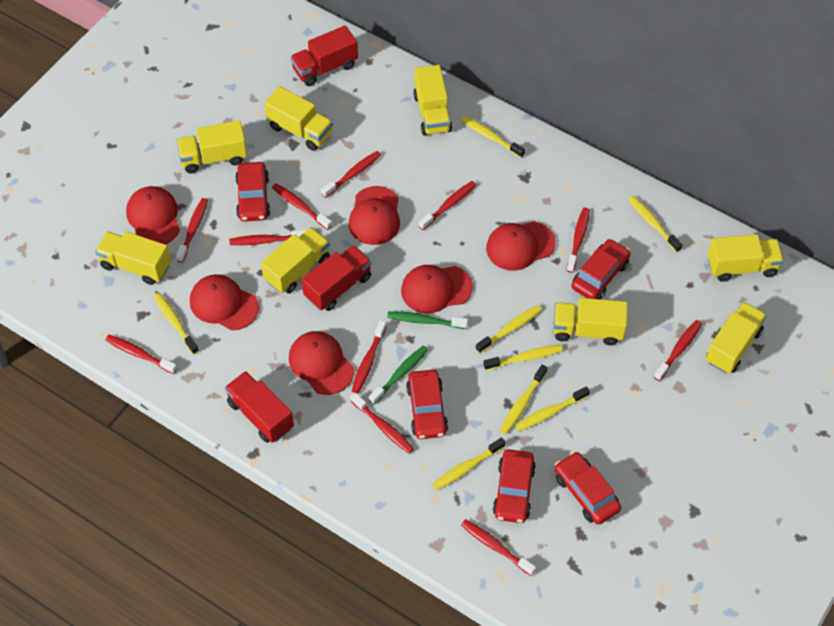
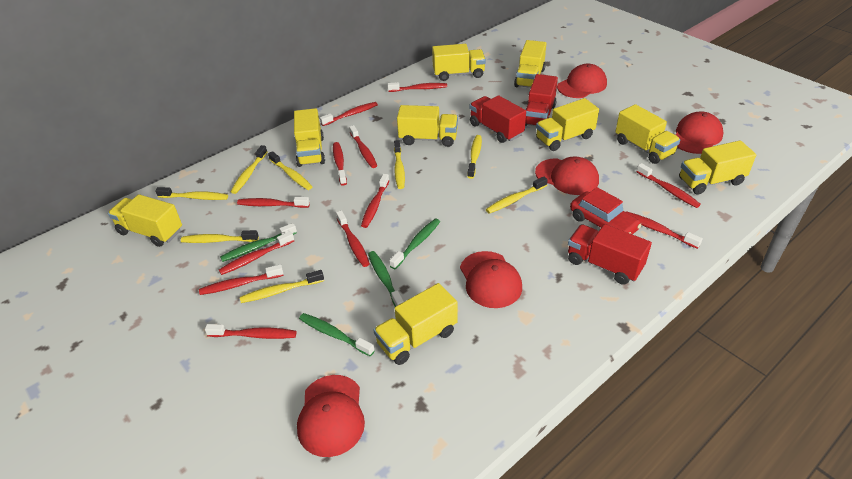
green toothbrush: 2 -> 4
red cap: 6 -> 5
red car: 5 -> 1
red toothbrush: 11 -> 12
yellow truck: 8 -> 9

